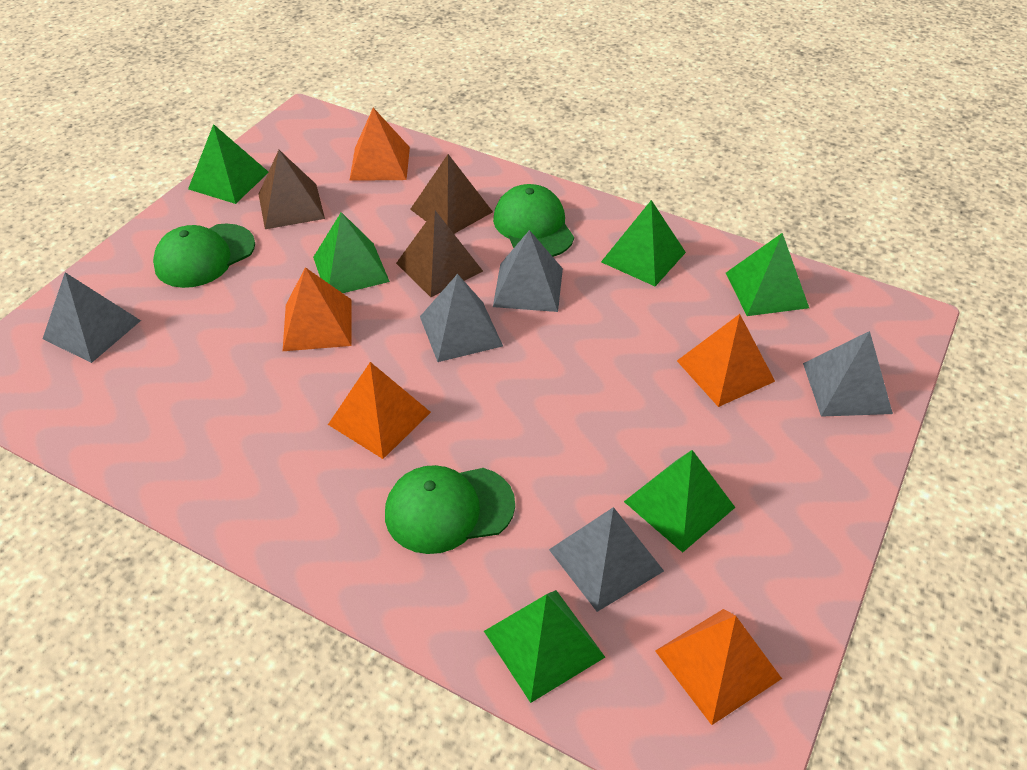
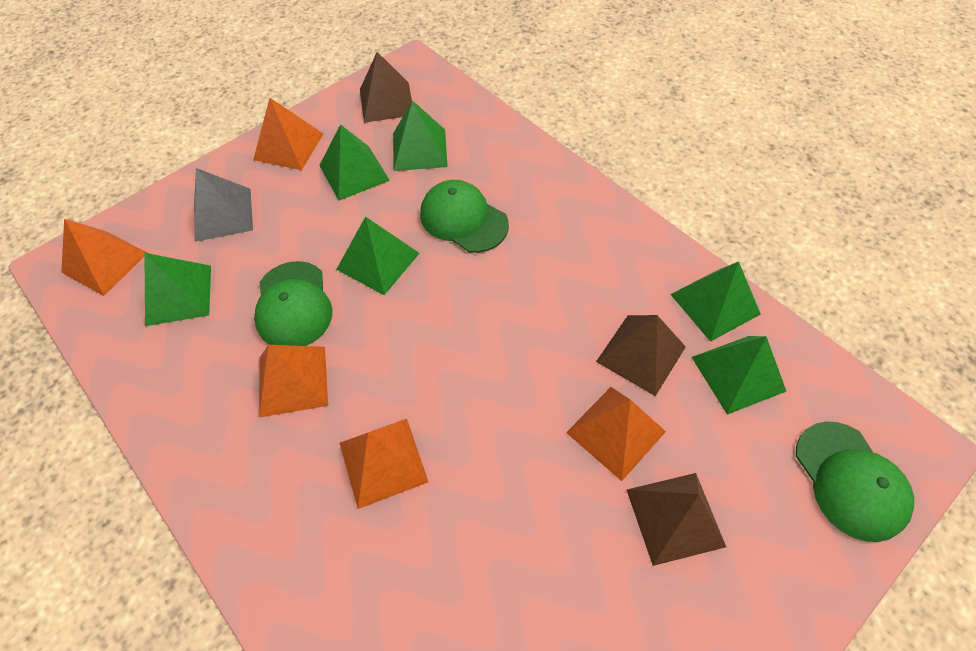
grey pyramid: 5 -> 1

